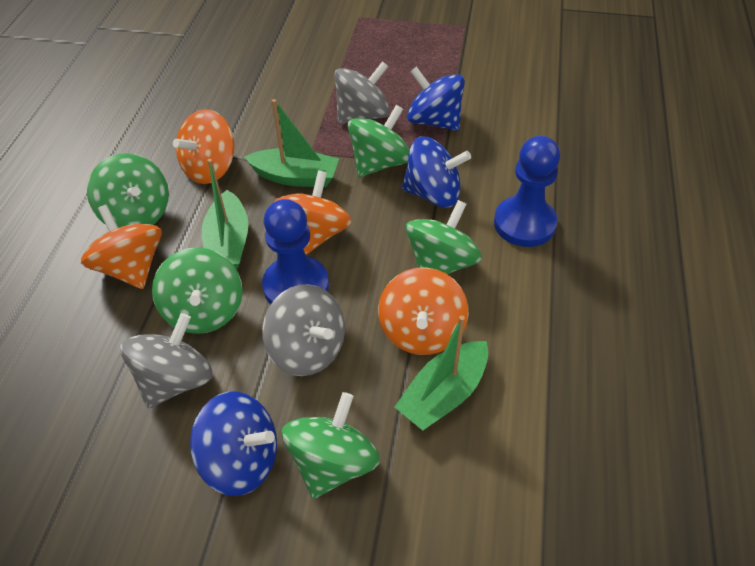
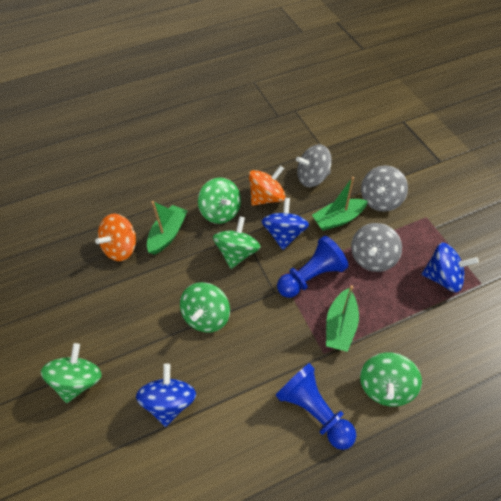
orange spinning top: 4 -> 2

